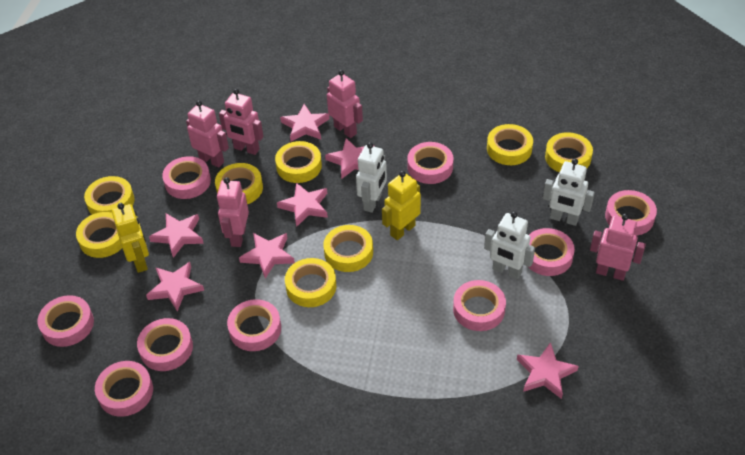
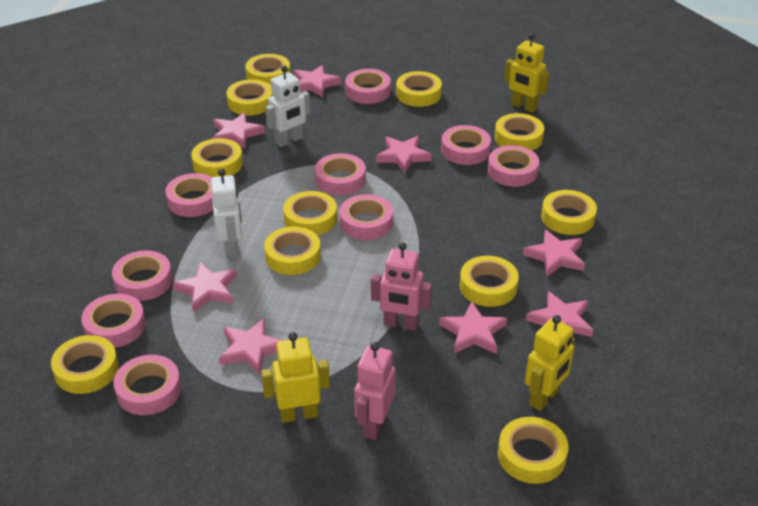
pink robot: 5 -> 2
pink star: 7 -> 8
white robot: 3 -> 2
yellow robot: 2 -> 3
yellow tape: 8 -> 11

